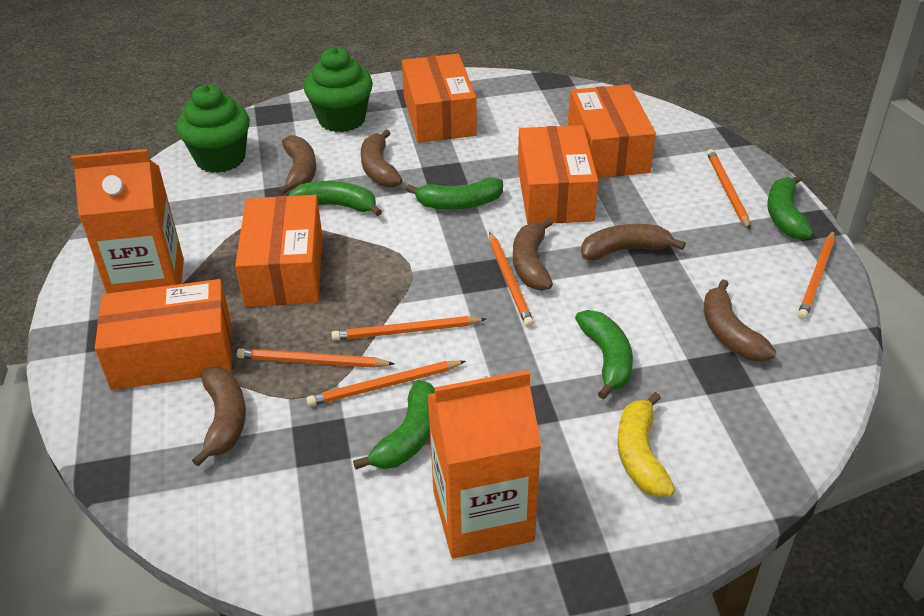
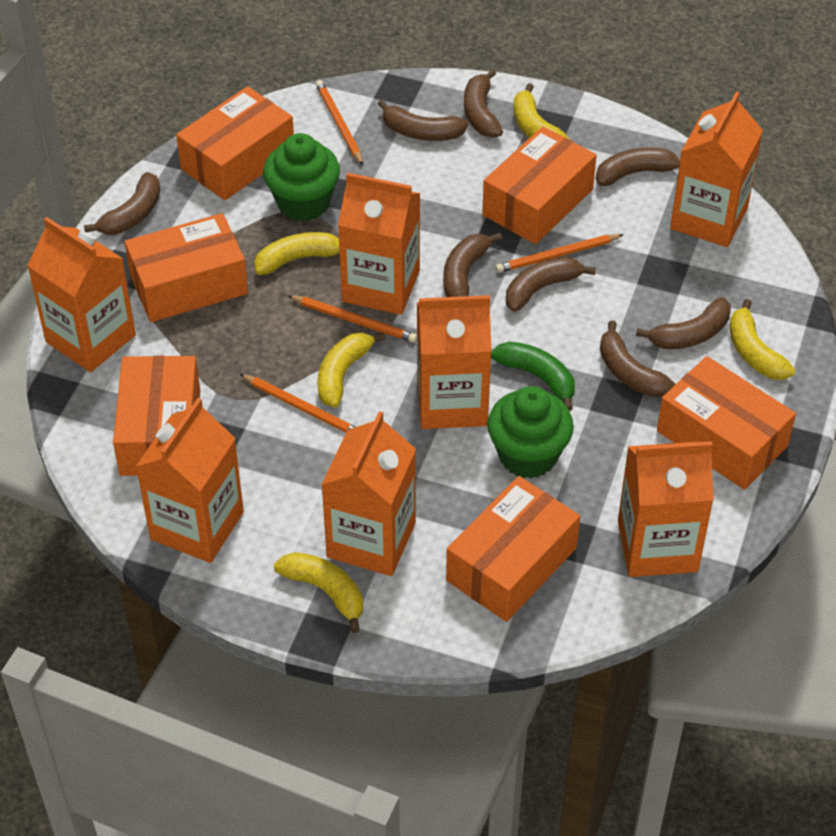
brown banana: 6 -> 8
green banana: 5 -> 1
orange box: 5 -> 6
orange carton: 2 -> 7
orange pencil: 6 -> 4
yellow banana: 1 -> 5

